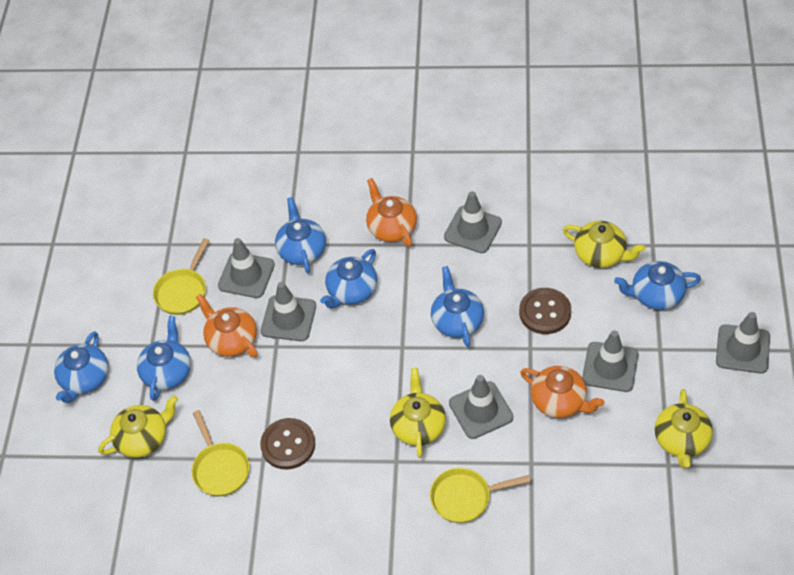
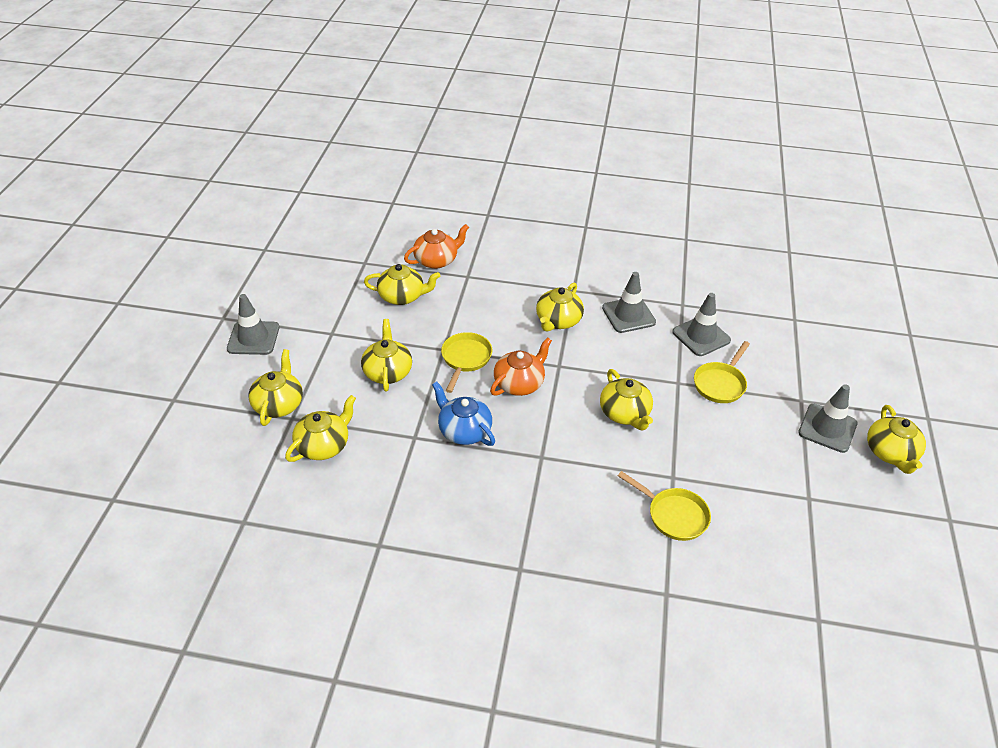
blue teapot: 6 -> 1
brown button: 2 -> 0
grey traffic cone: 6 -> 4
orange teapot: 3 -> 2
yellow teapot: 4 -> 7

